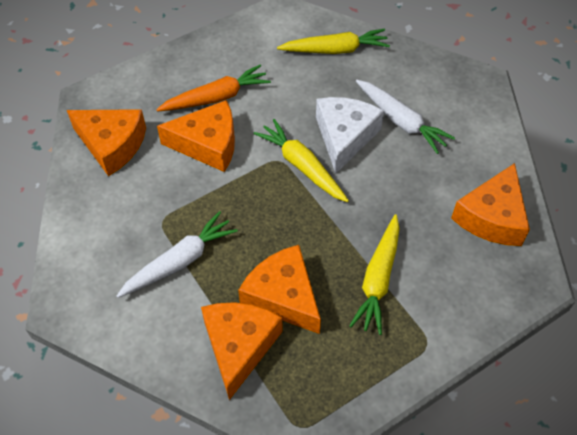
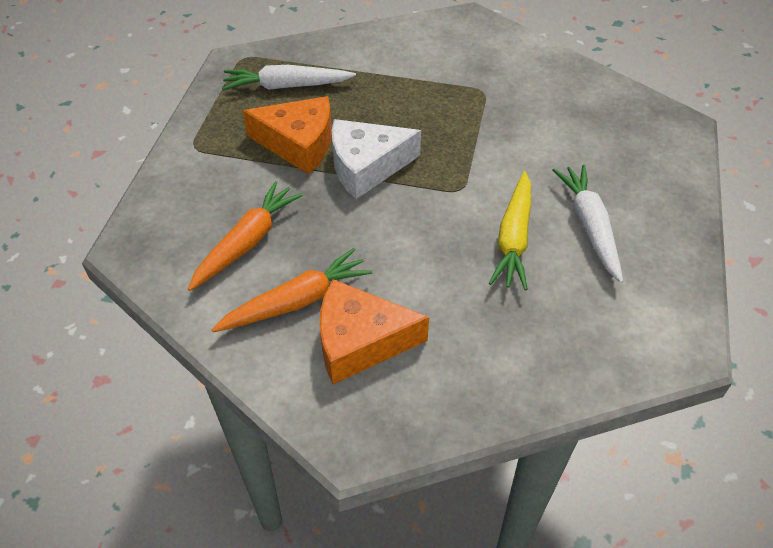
orange carrot: 1 -> 2
orange cheese: 5 -> 2
yellow carrot: 3 -> 1

